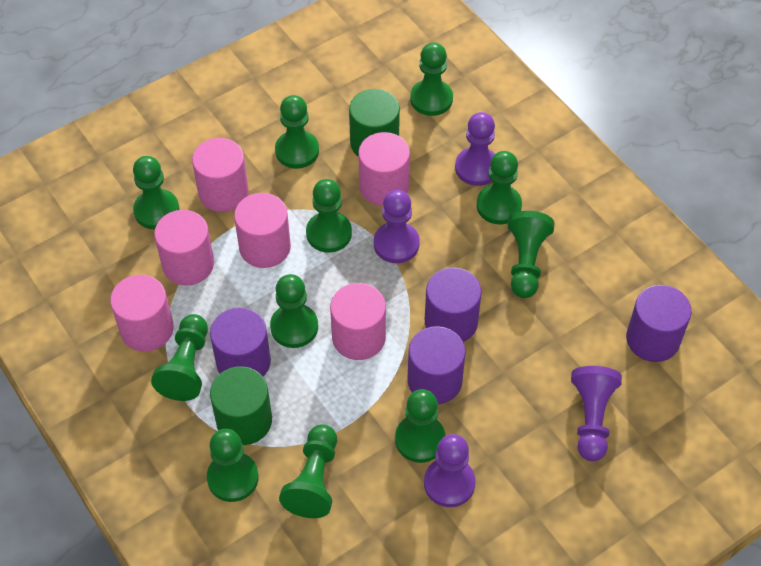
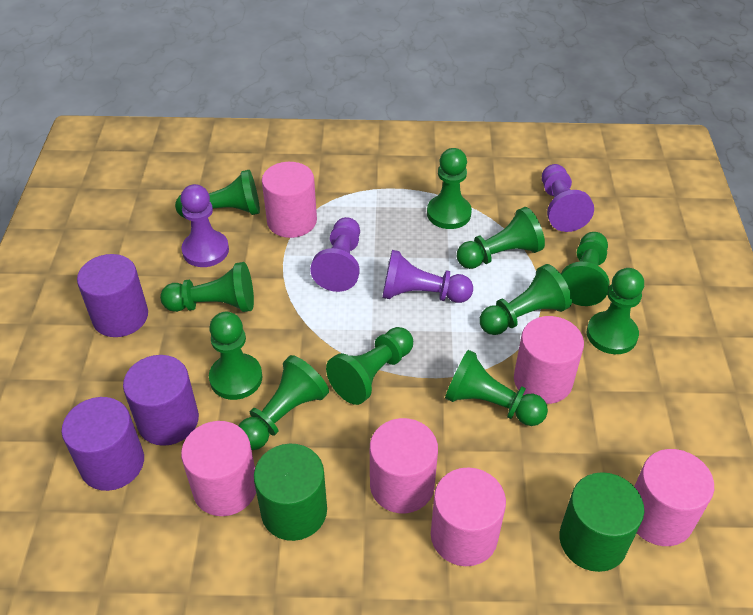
purple cylinder: 4 -> 3

